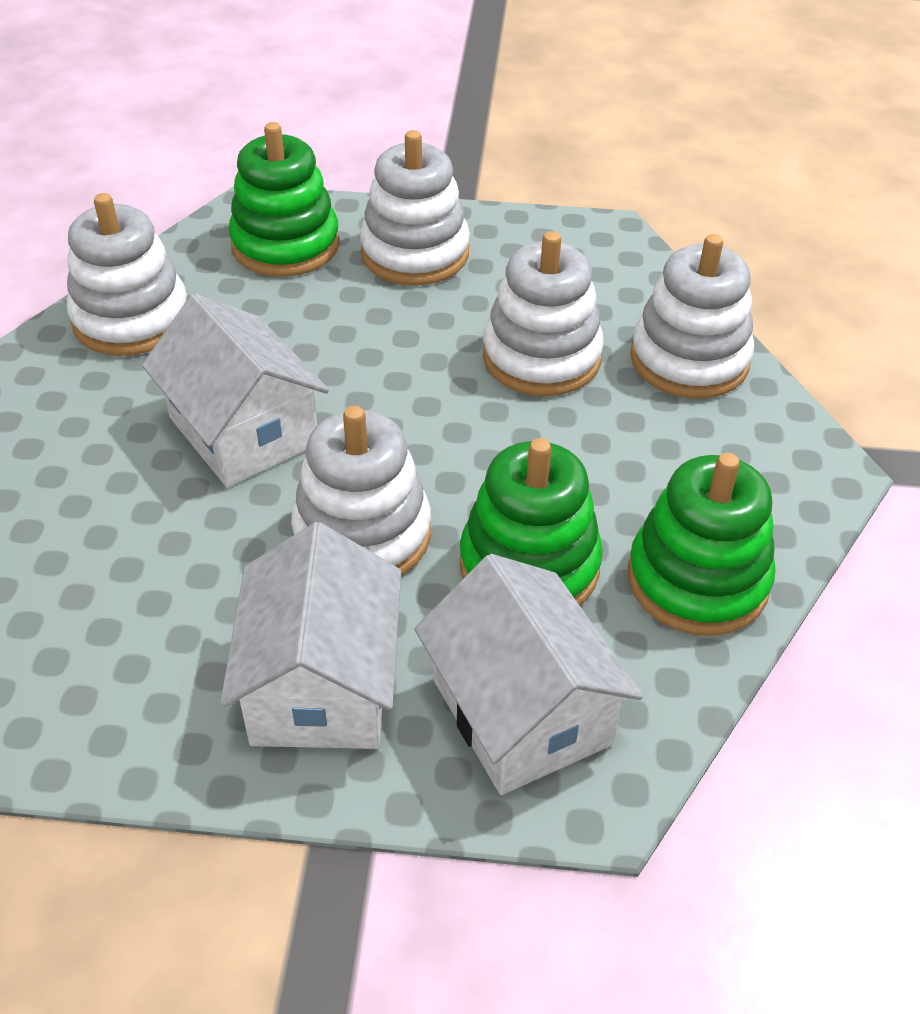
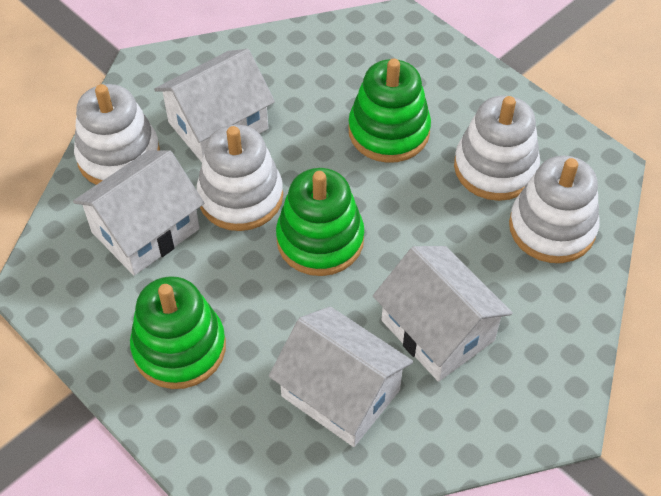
white house: 3 -> 4
white stacking toy: 5 -> 4

